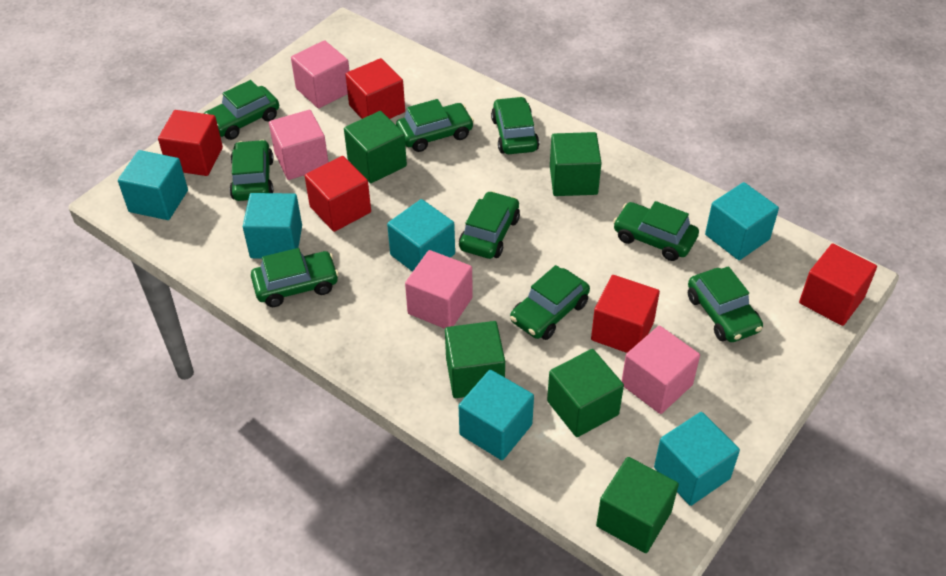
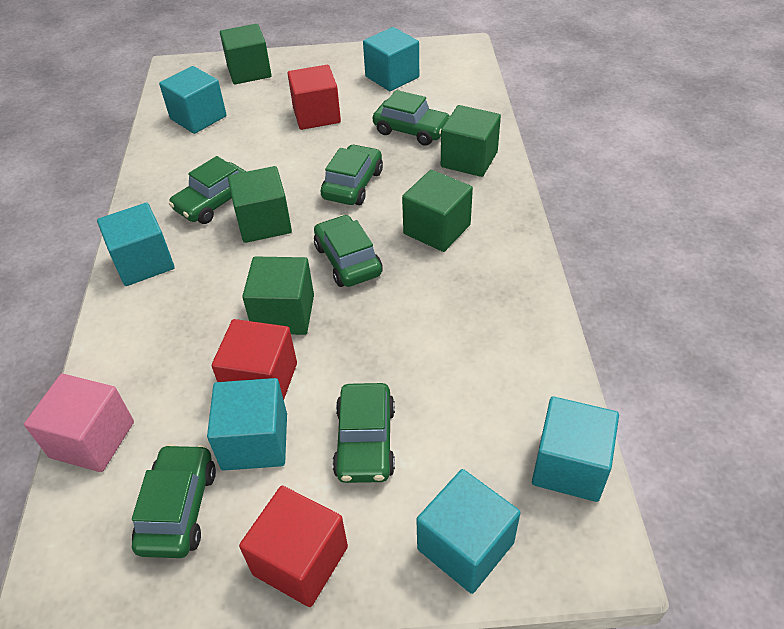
green car: 9 -> 6
pink cube: 4 -> 1
red cube: 5 -> 3

